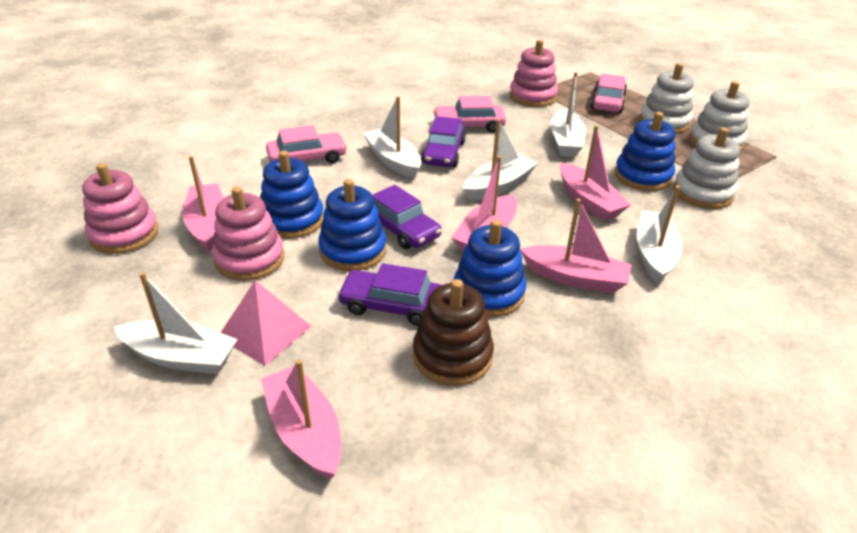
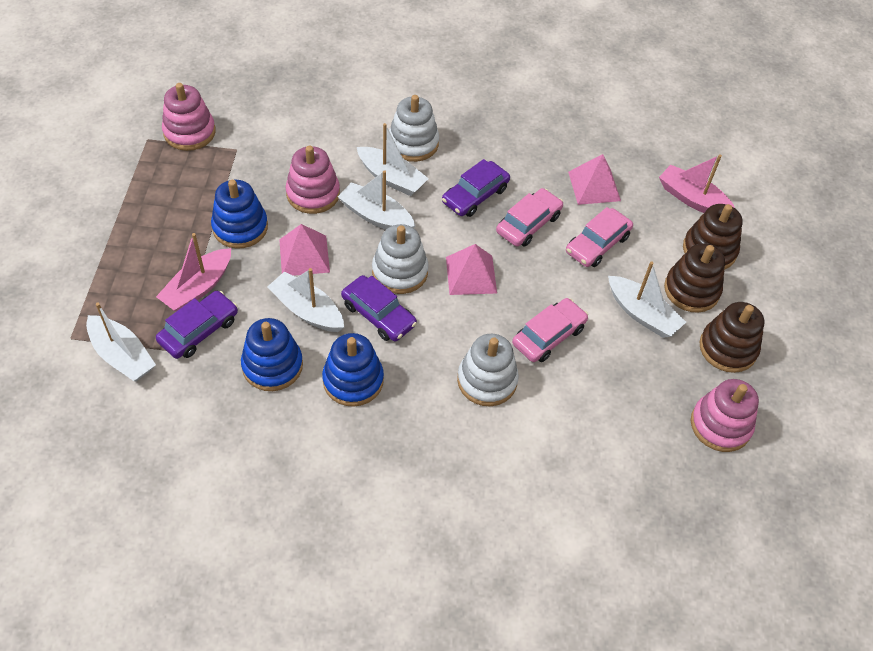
blue stacking toy: 4 -> 3
brown stacking toy: 1 -> 3
pink boat: 5 -> 2
pink pyramid: 1 -> 3

